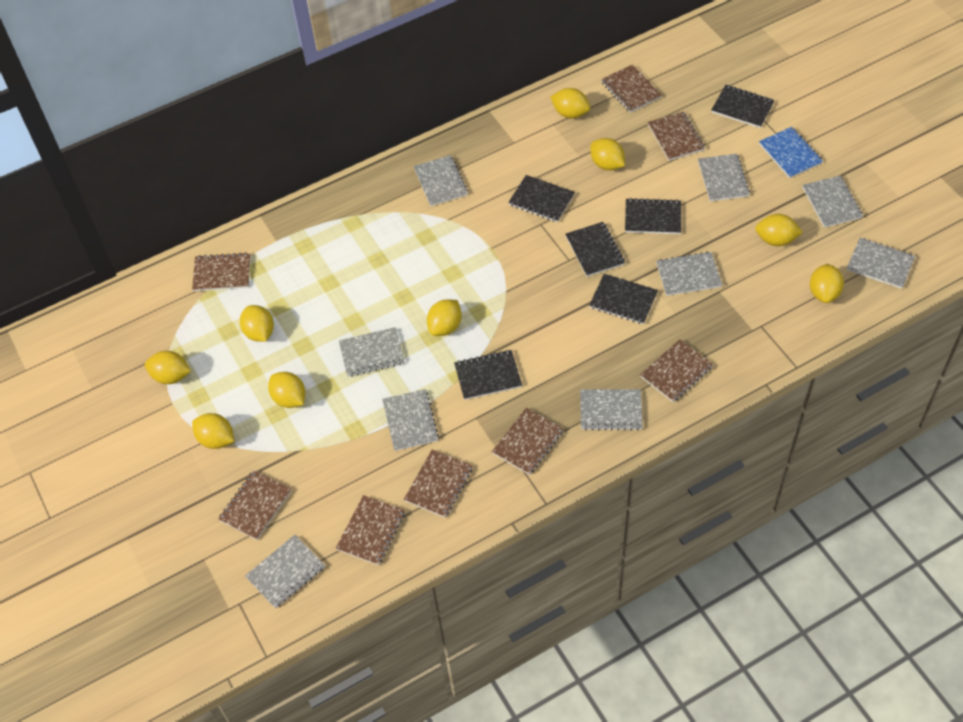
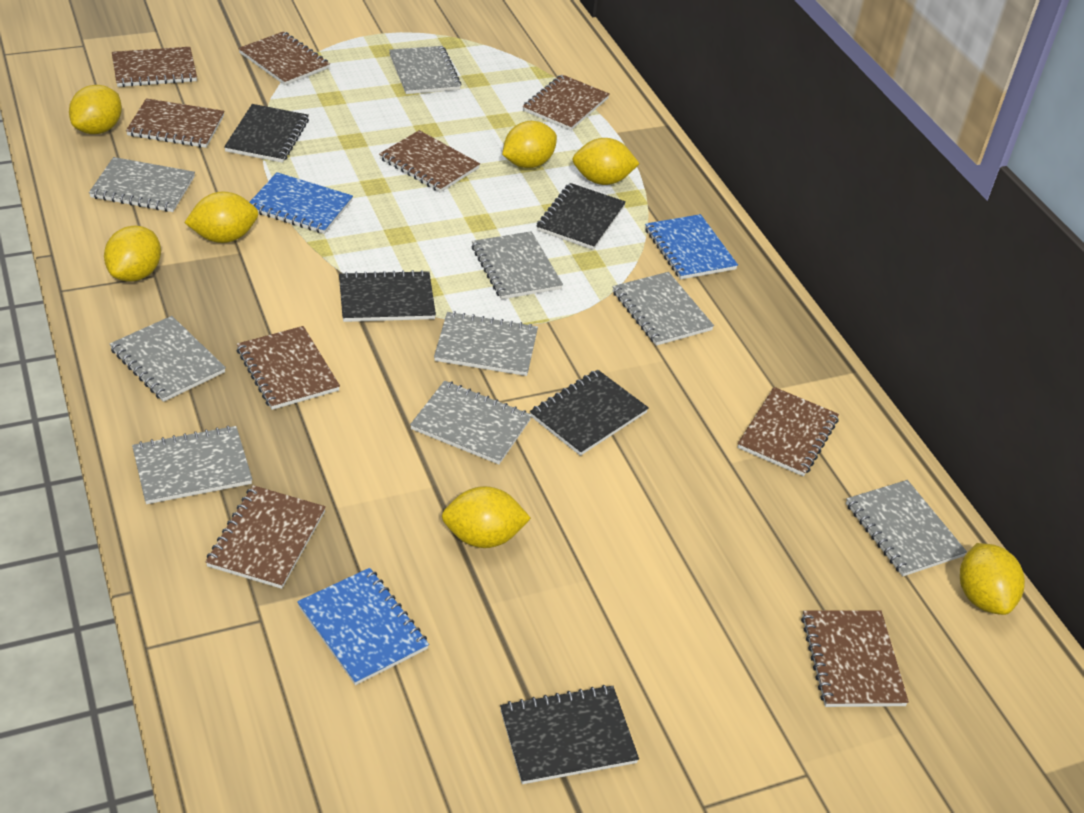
black notebook: 6 -> 5
blue notebook: 1 -> 3
brown notebook: 8 -> 9
yellow lemon: 9 -> 7

